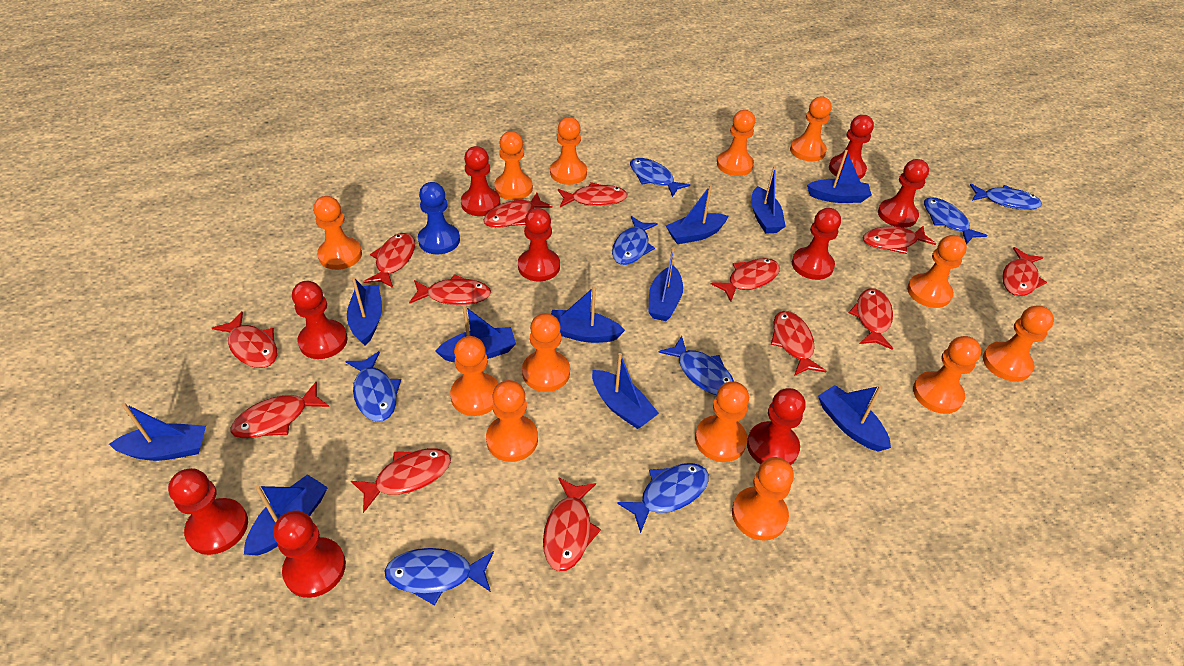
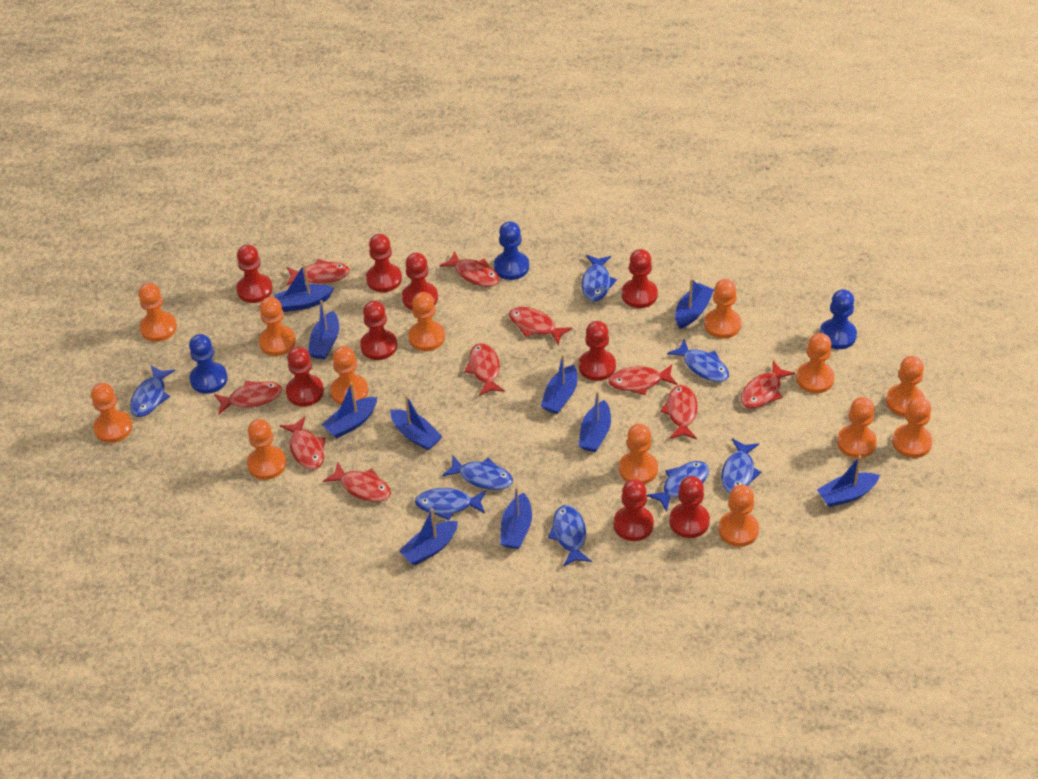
blue boat: 11 -> 10
blue pawn: 1 -> 3
red fish: 13 -> 10

